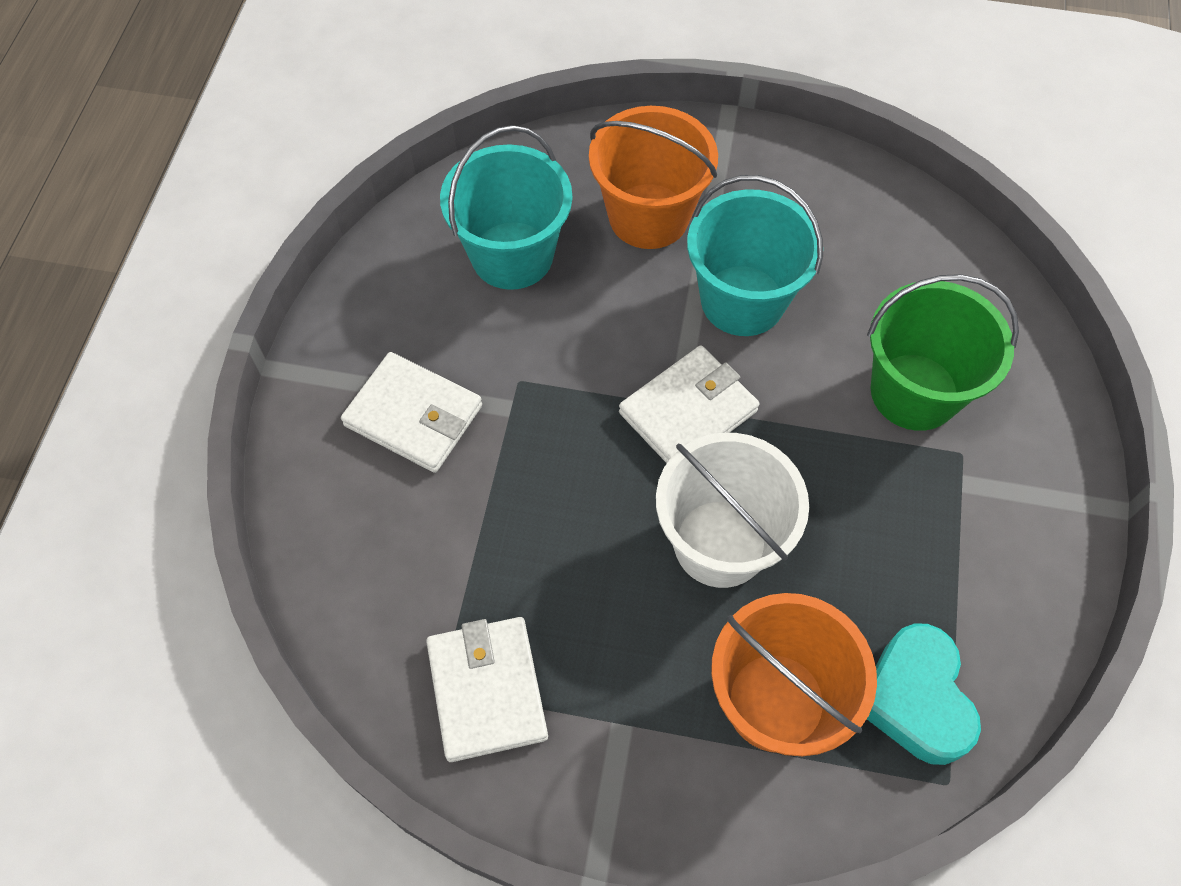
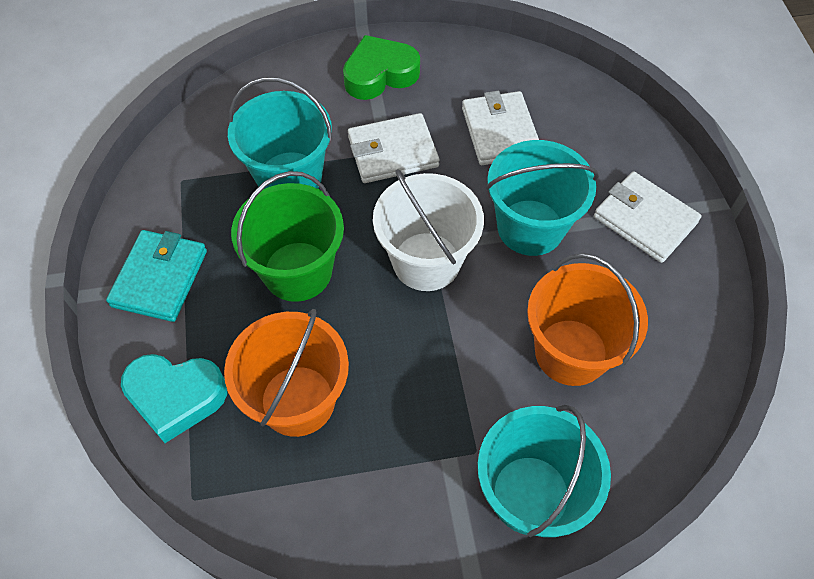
green heart: 0 -> 1
turquoise bucket: 2 -> 3
turquoise wallet: 0 -> 1

